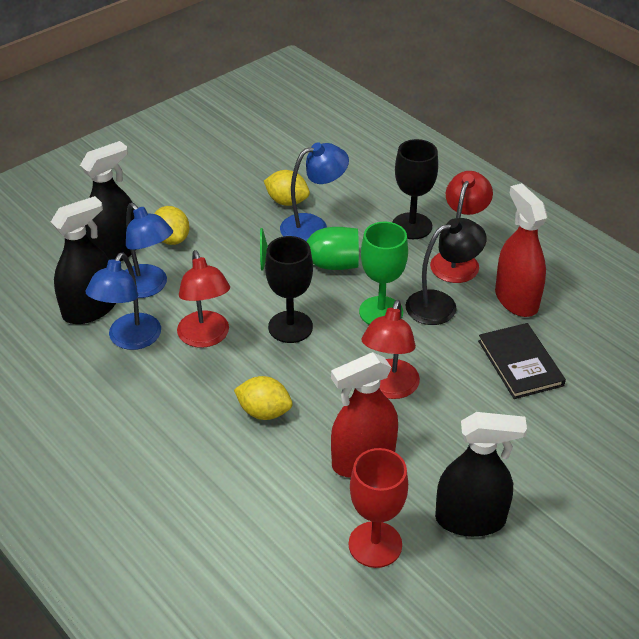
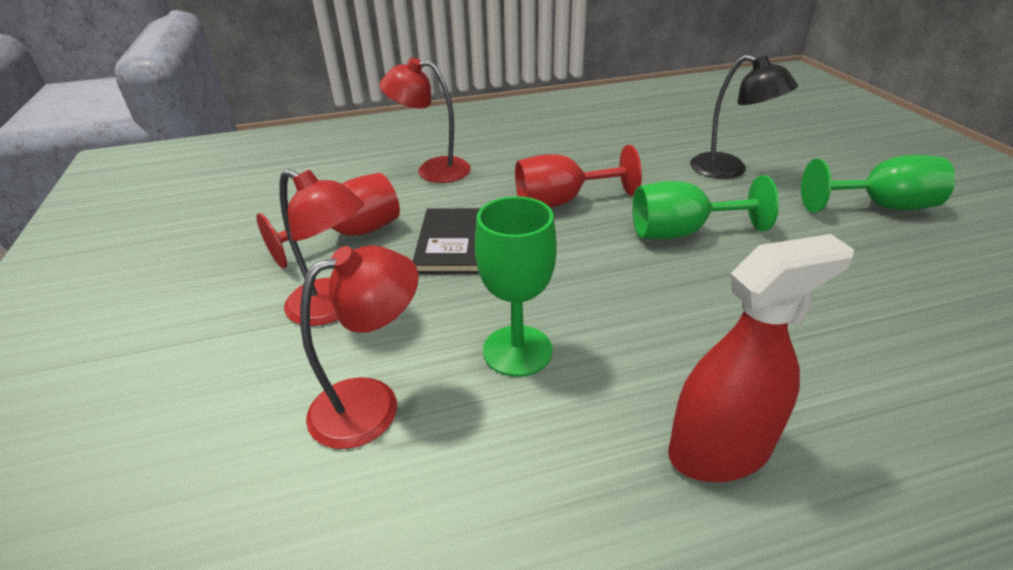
black goblet: 2 -> 0
black spray bottle: 3 -> 0
blue lamp: 3 -> 0
green goblet: 2 -> 3
red goblet: 1 -> 2
red spray bottle: 2 -> 1
yellow lemon: 3 -> 0

